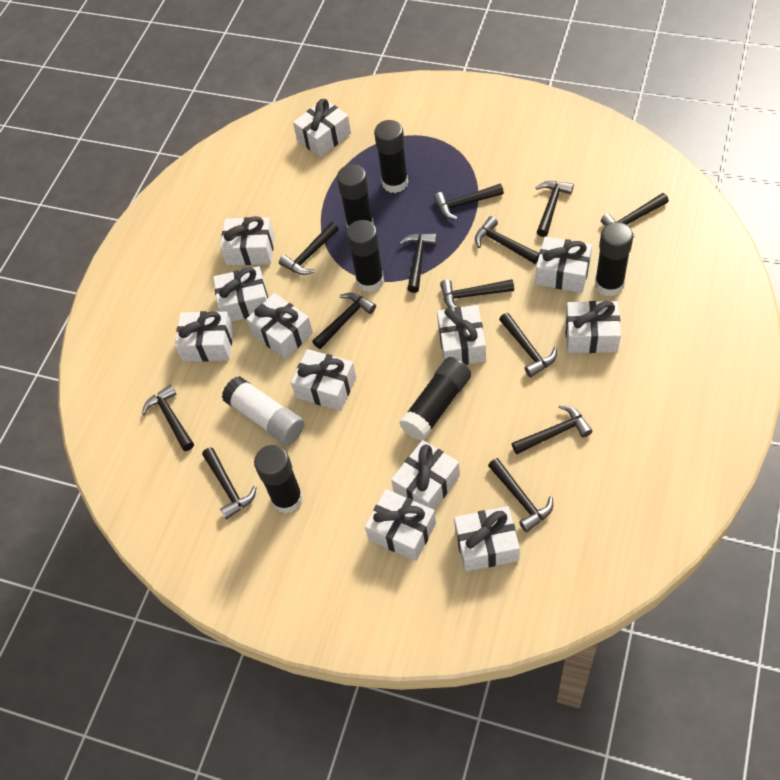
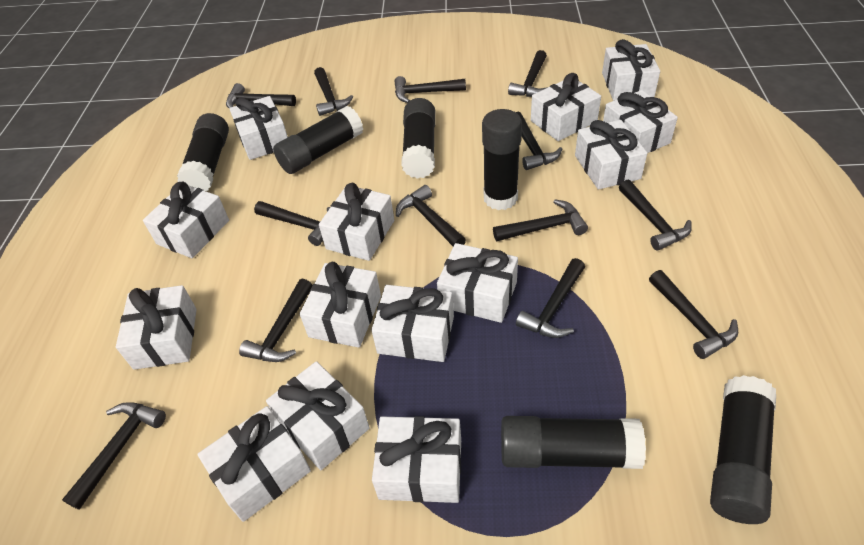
white gift: 12 -> 14
white glue stick: 1 -> 0

